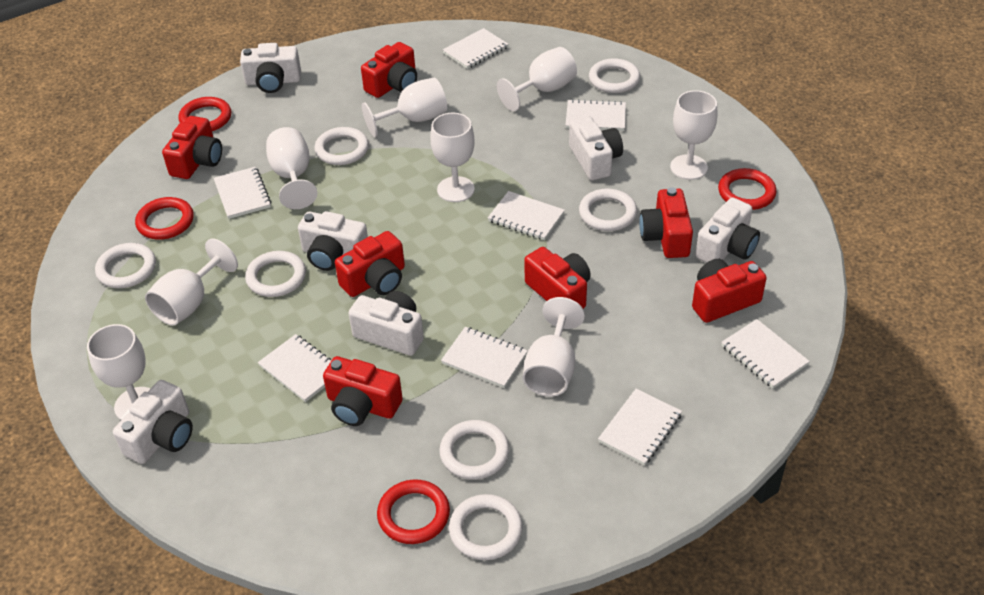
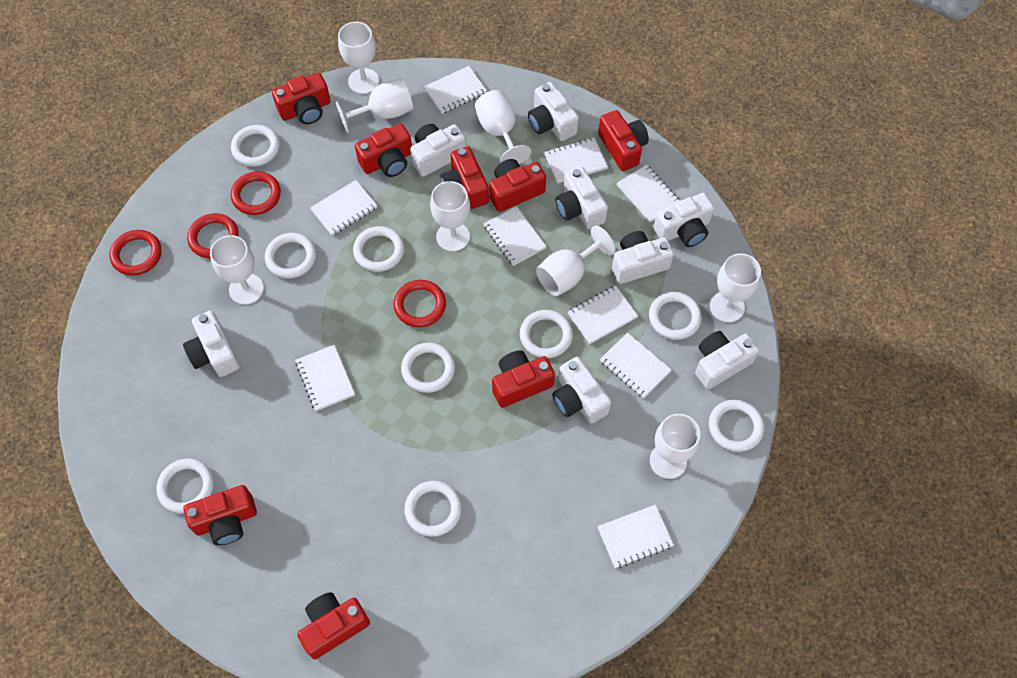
red camera: 7 -> 8
white camera: 6 -> 8
white notebook: 8 -> 9
white ring: 7 -> 9

